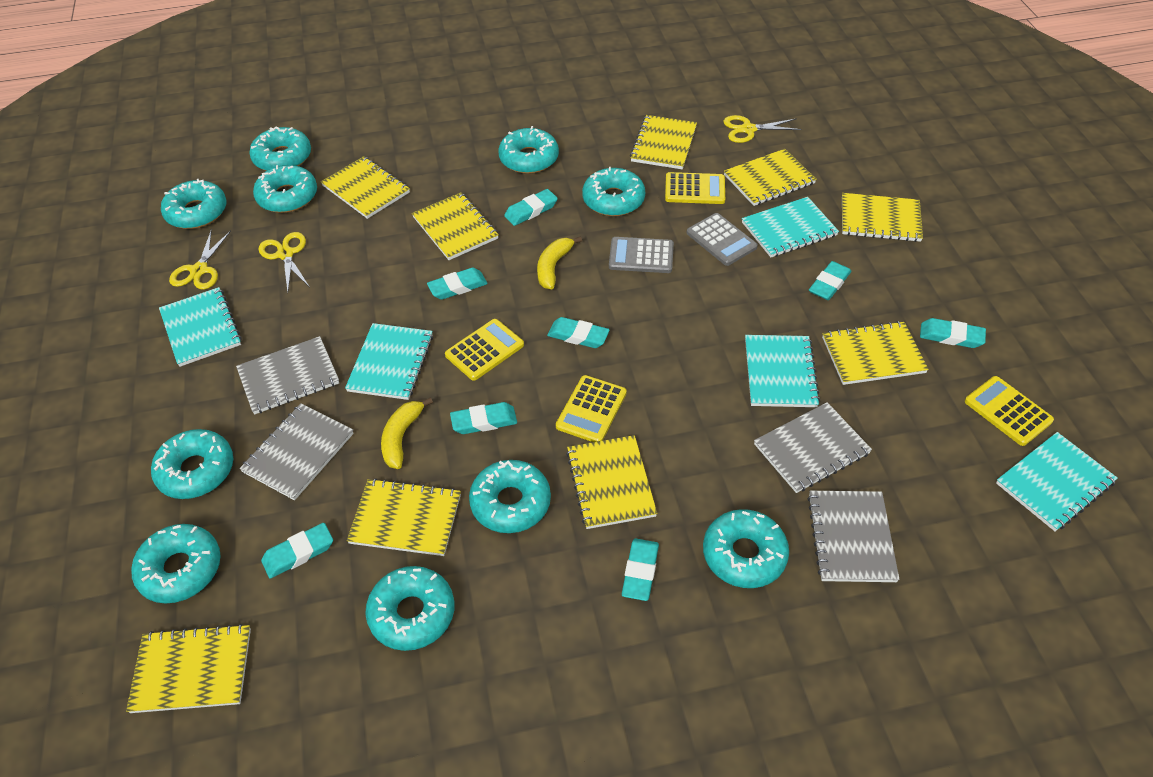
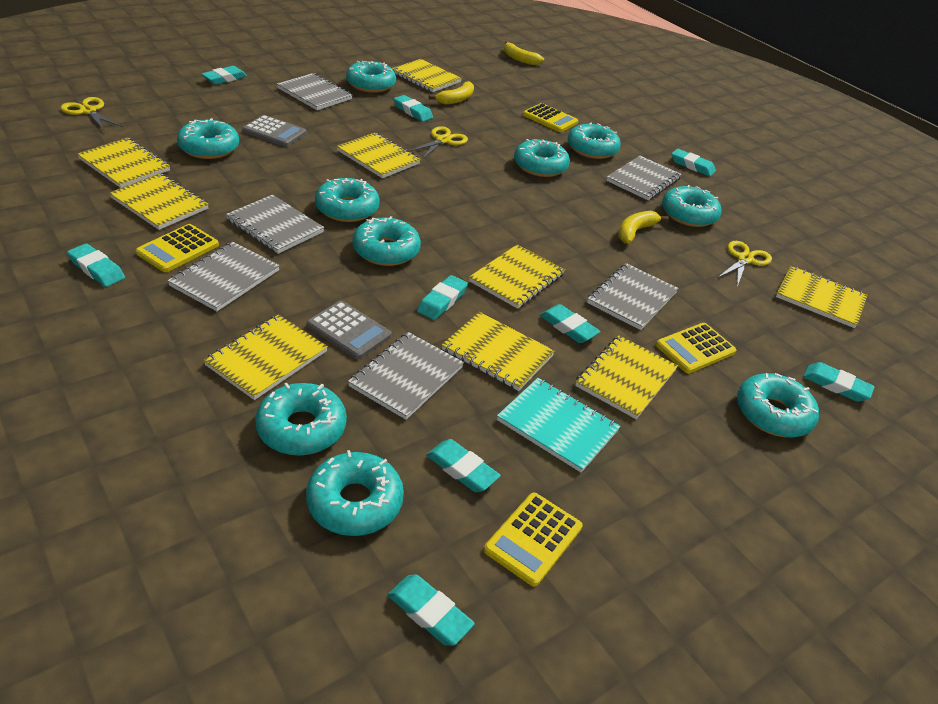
grey notebook: 4 -> 6
turquoise eraser: 8 -> 9
turquoise notebook: 5 -> 1
yellow banana: 2 -> 3

